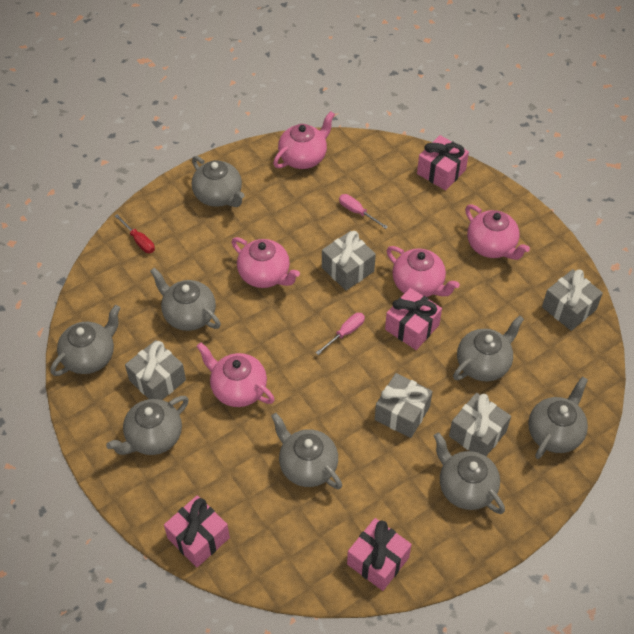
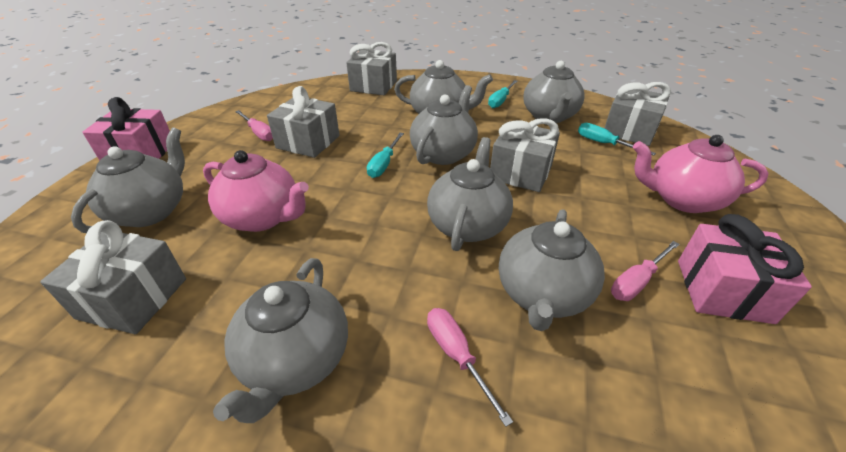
grey teapot: 8 -> 7
pink gift: 4 -> 2
pink screwdriver: 2 -> 3
pink teapot: 5 -> 2
red screwdriver: 1 -> 0
turquoise screwdriver: 0 -> 3

